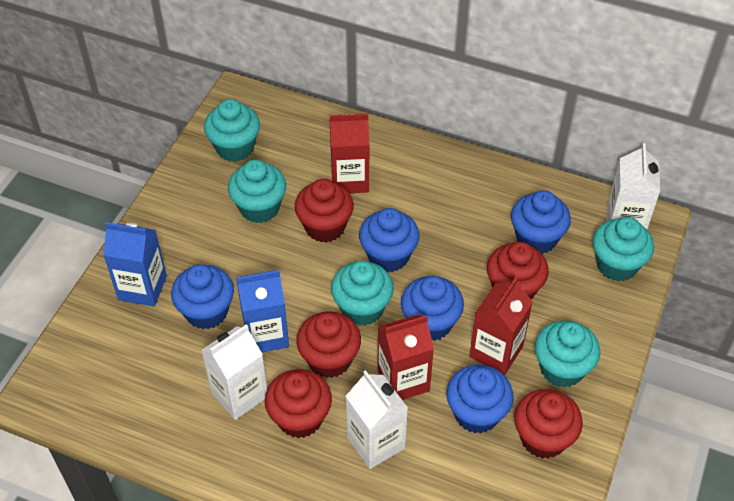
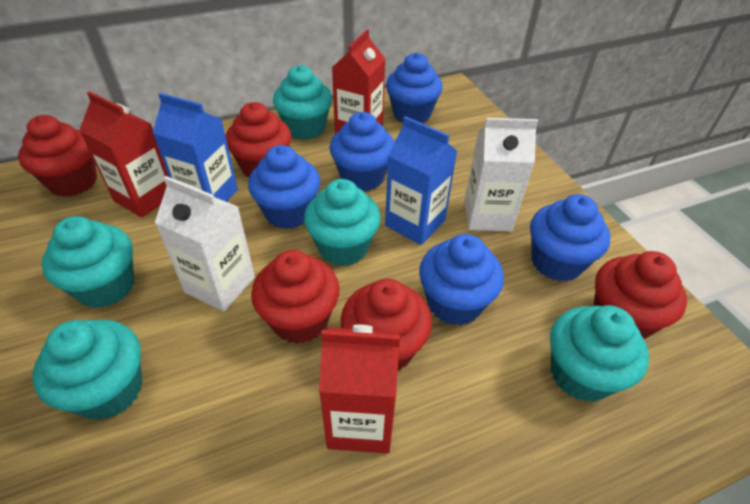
white carton: 3 -> 2

